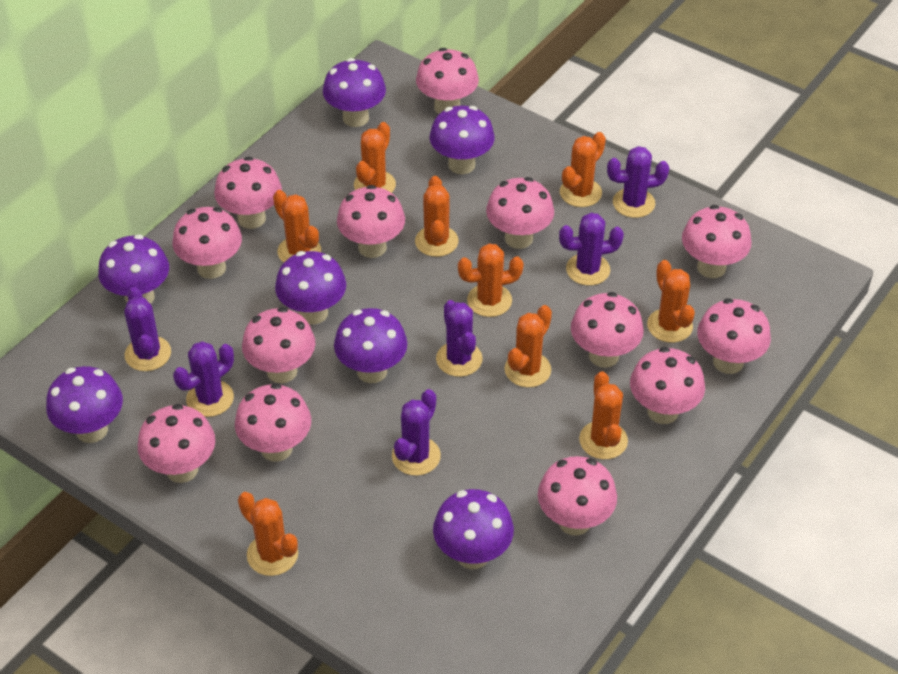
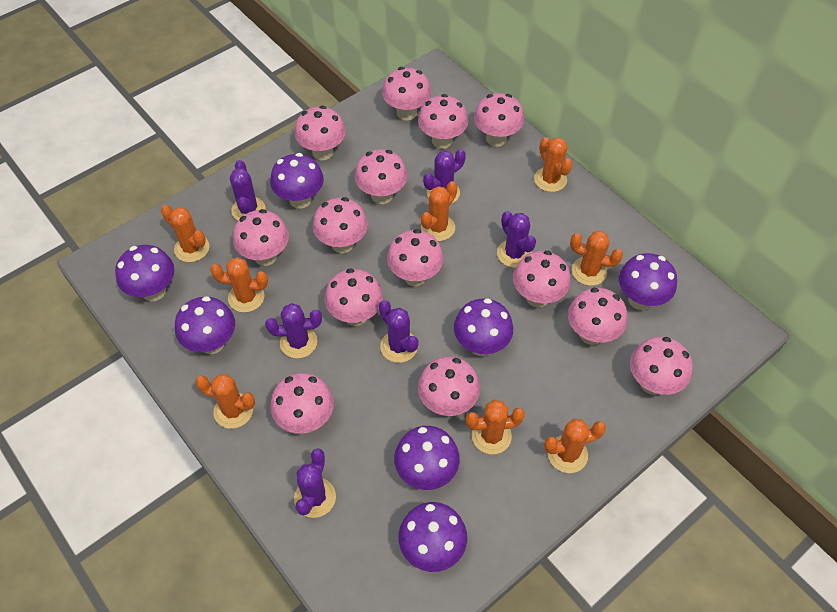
orange cactus: 9 -> 8
pink mushroom: 13 -> 14

